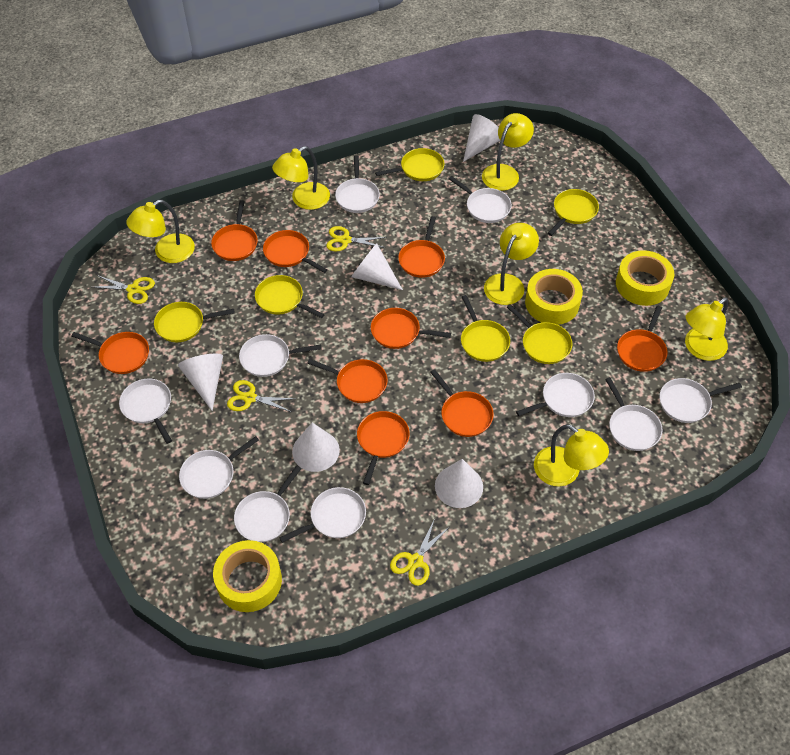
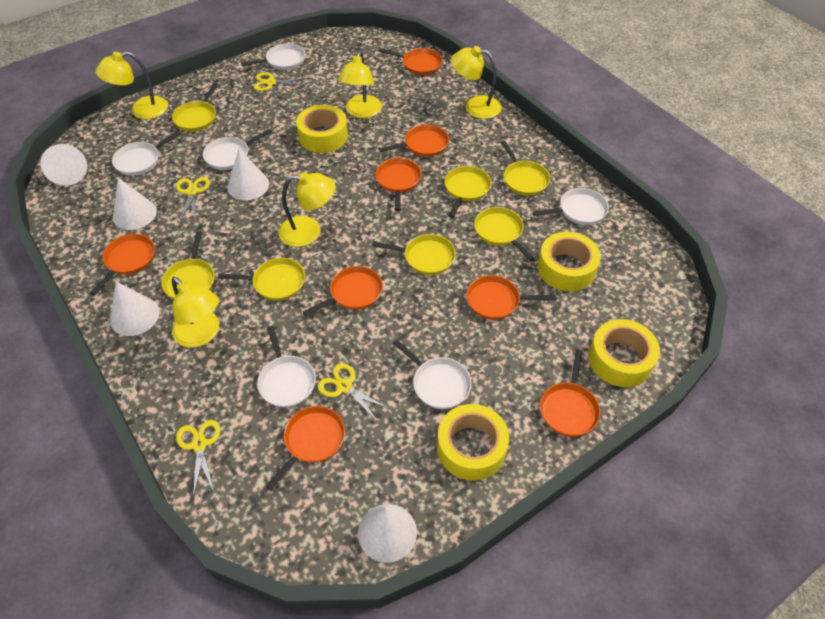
orange pan: 9 -> 8
white pan: 10 -> 6
yellow lamp: 6 -> 5
yellow pan: 6 -> 7
yellow tape: 3 -> 4

